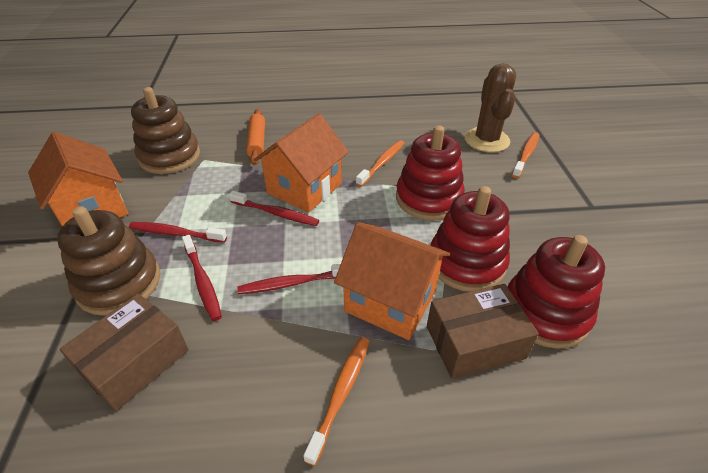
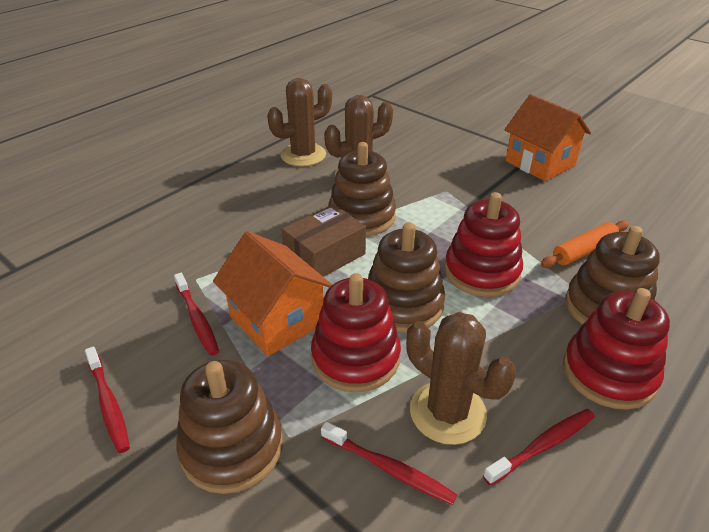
brown box: 2 -> 1
brown cactus: 1 -> 3
brown stacking toy: 2 -> 4
orange house: 3 -> 2
orange toothbrush: 3 -> 0

